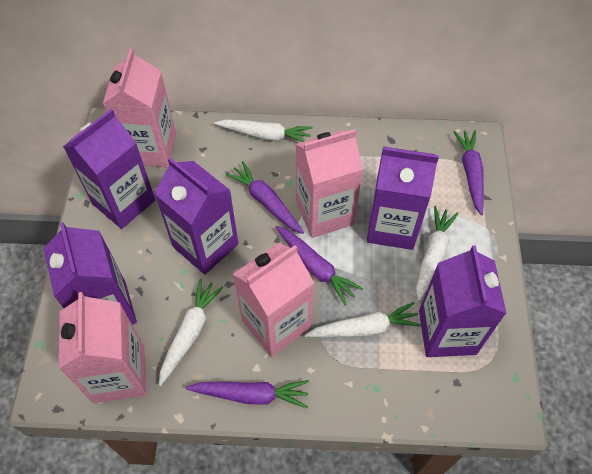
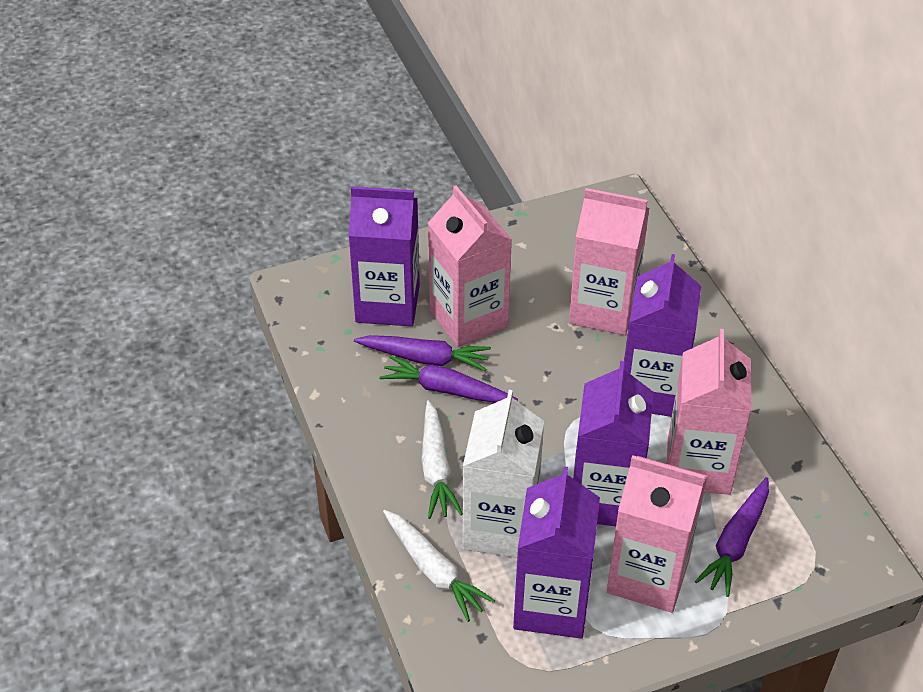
purple carrot: 4 -> 3
purple carton: 5 -> 4
white carrot: 4 -> 2
white carton: 0 -> 1

